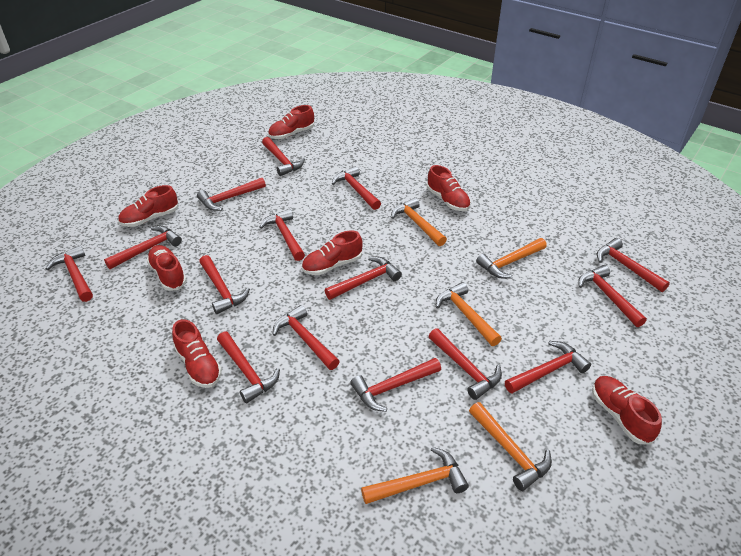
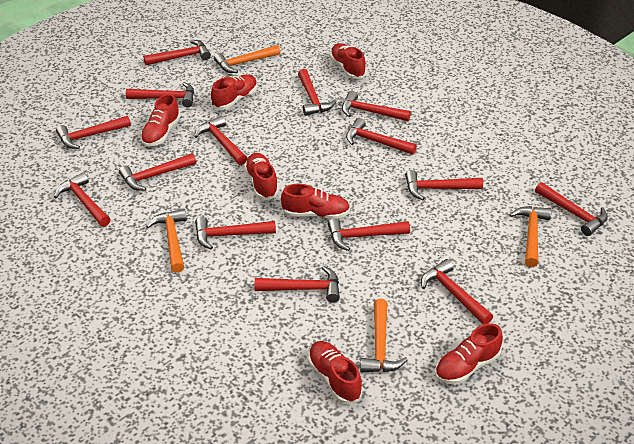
orange hammer: 5 -> 4

